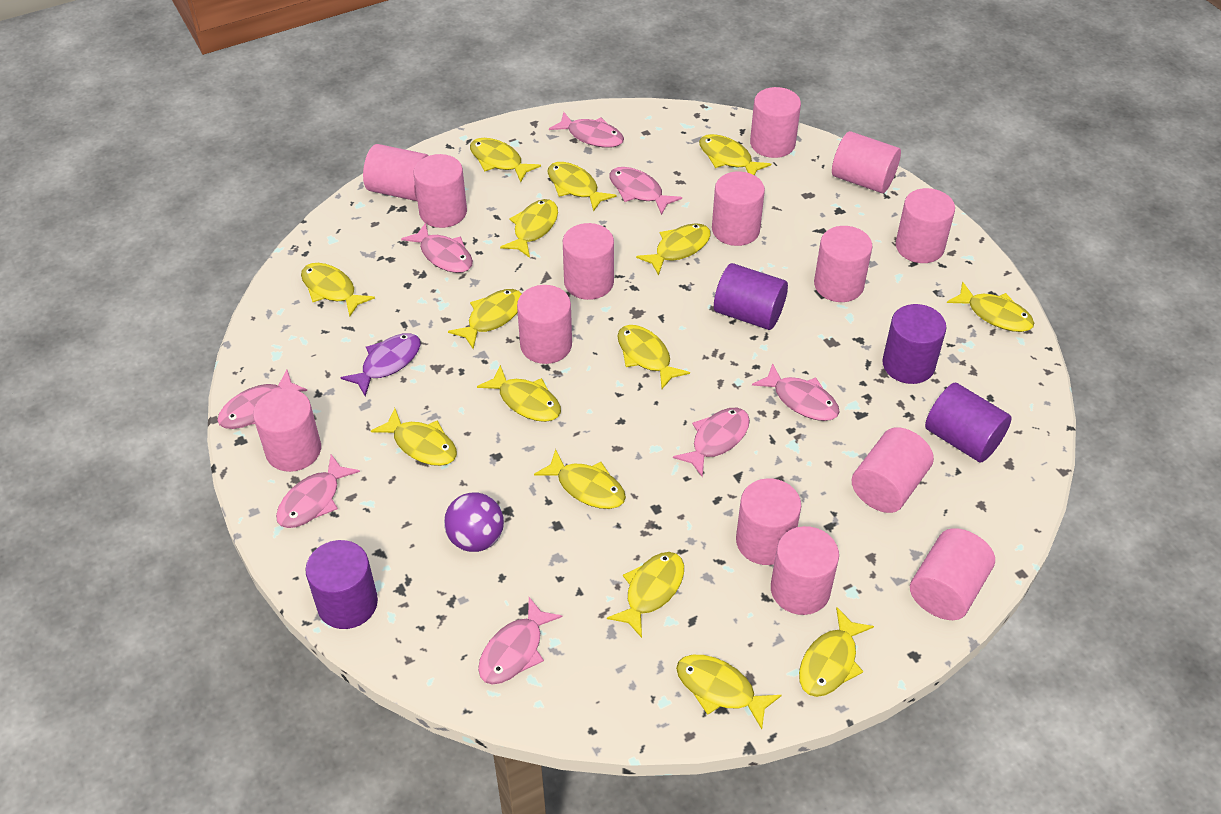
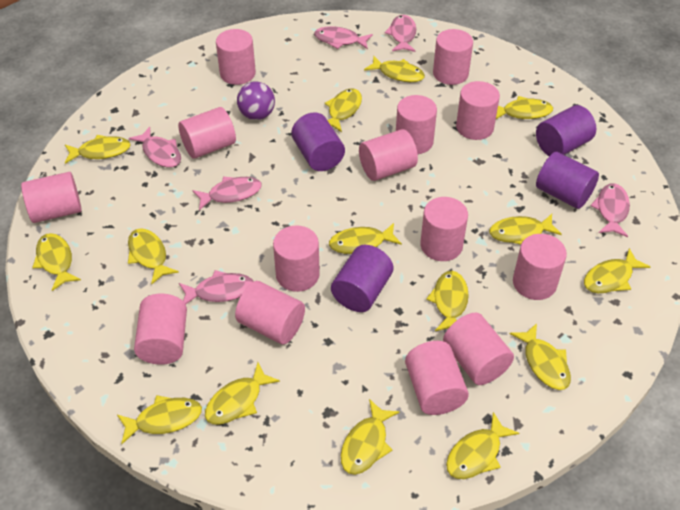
pink fish: 8 -> 6
purple fish: 1 -> 0

